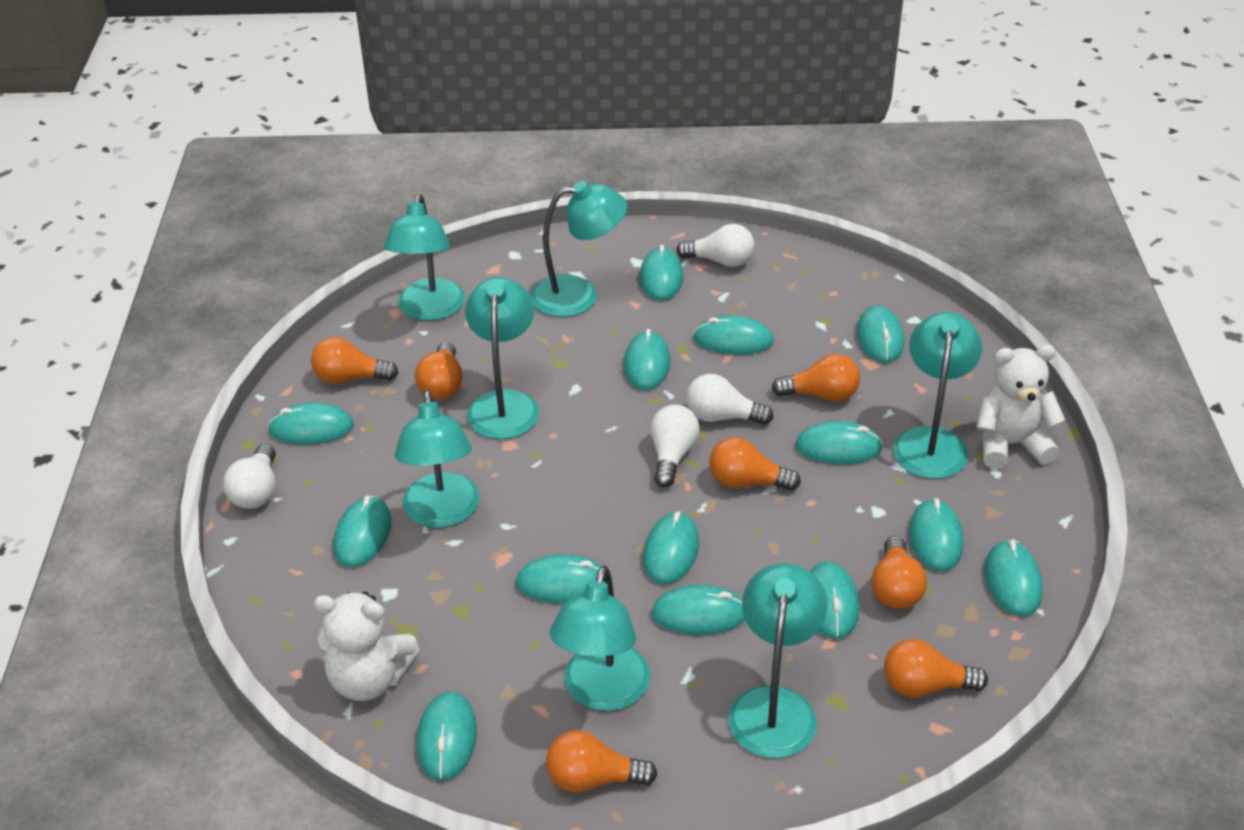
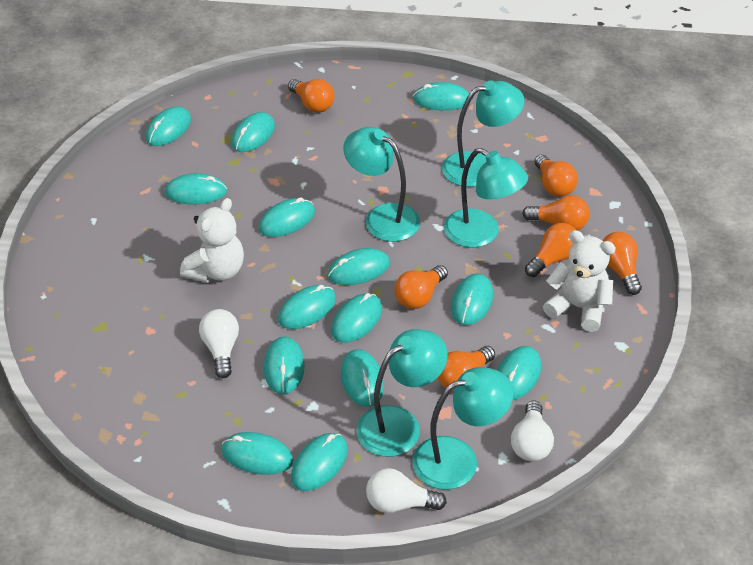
turquoise lamp: 7 -> 5
white light bulb: 4 -> 3

